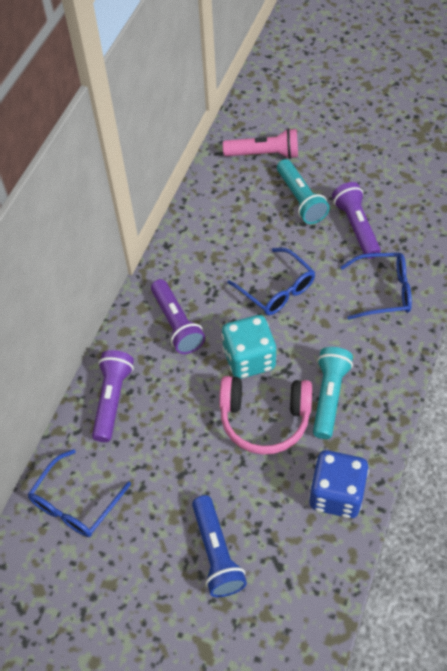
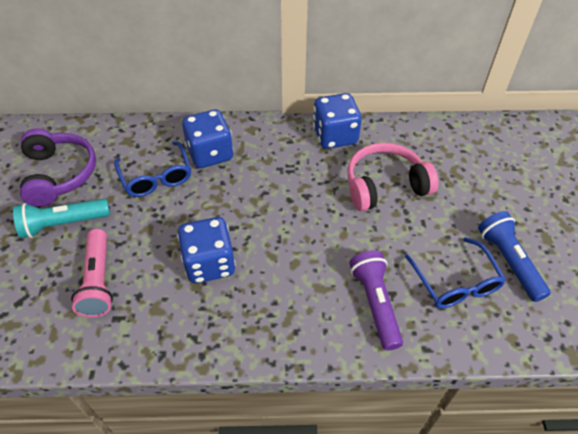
blue dice: 1 -> 3
blue glasses: 3 -> 2
purple flashlight: 3 -> 1
purple headphones: 0 -> 1
turquoise dice: 1 -> 0
turquoise flashlight: 2 -> 1

